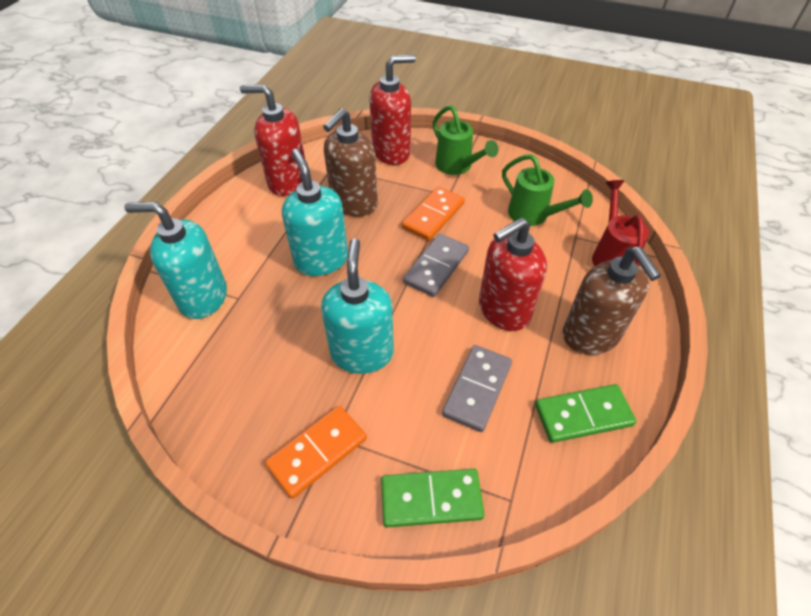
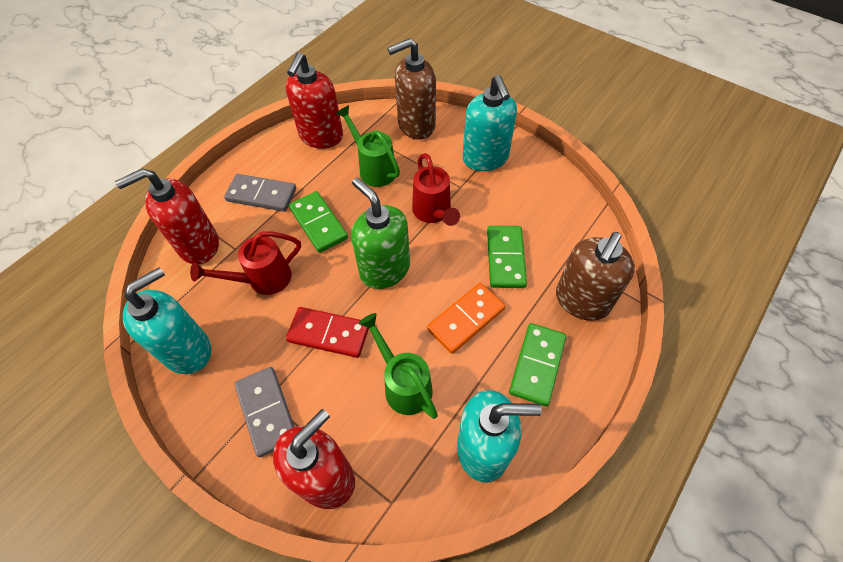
green domino: 2 -> 3
green soap dispenser: 0 -> 1
orange domino: 2 -> 1
red domino: 0 -> 1
red watering can: 1 -> 2

